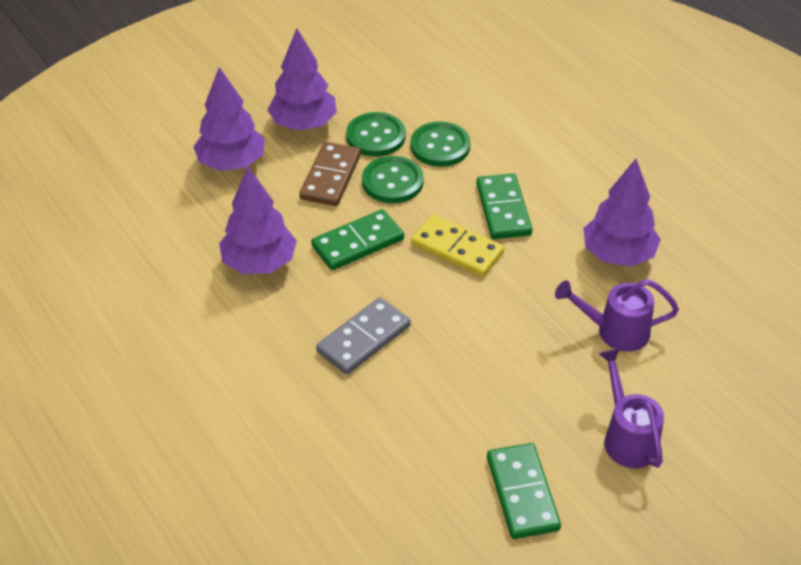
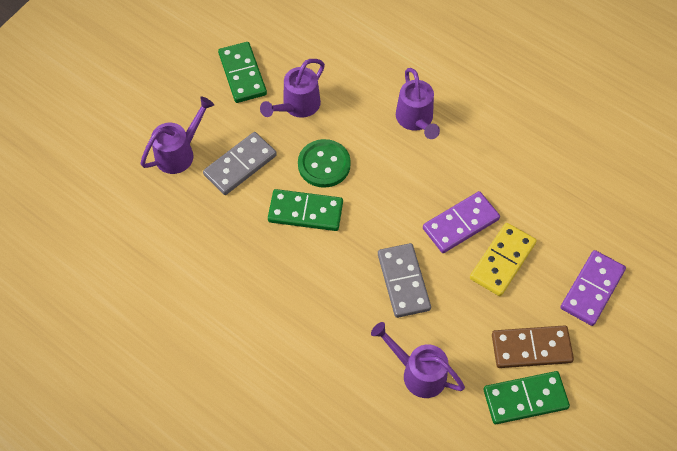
green button: 3 -> 1
grey domino: 1 -> 2
purple domino: 0 -> 2
purple tree: 4 -> 0
purple watering can: 2 -> 4

